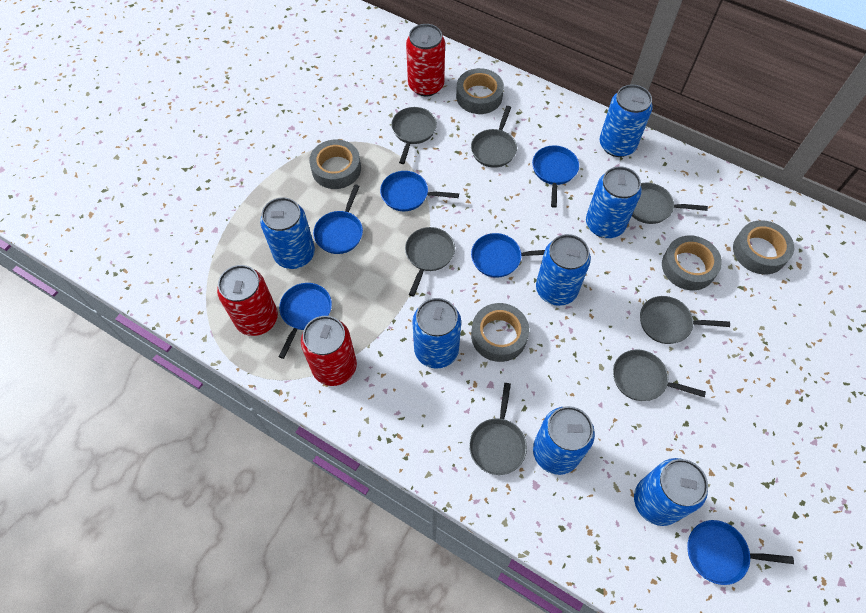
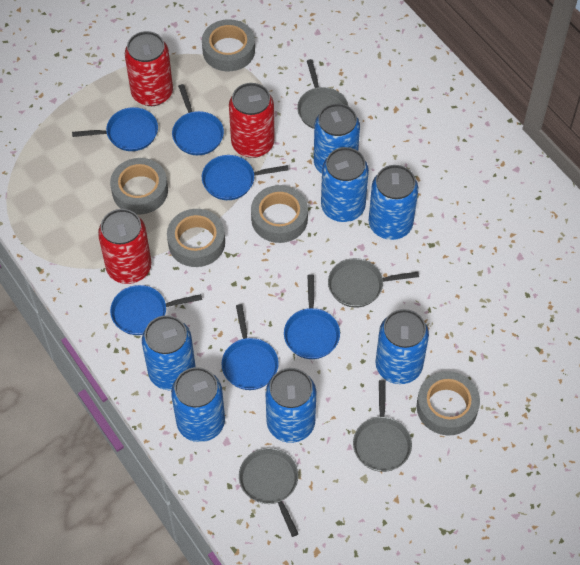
grey pan: 7 -> 4

